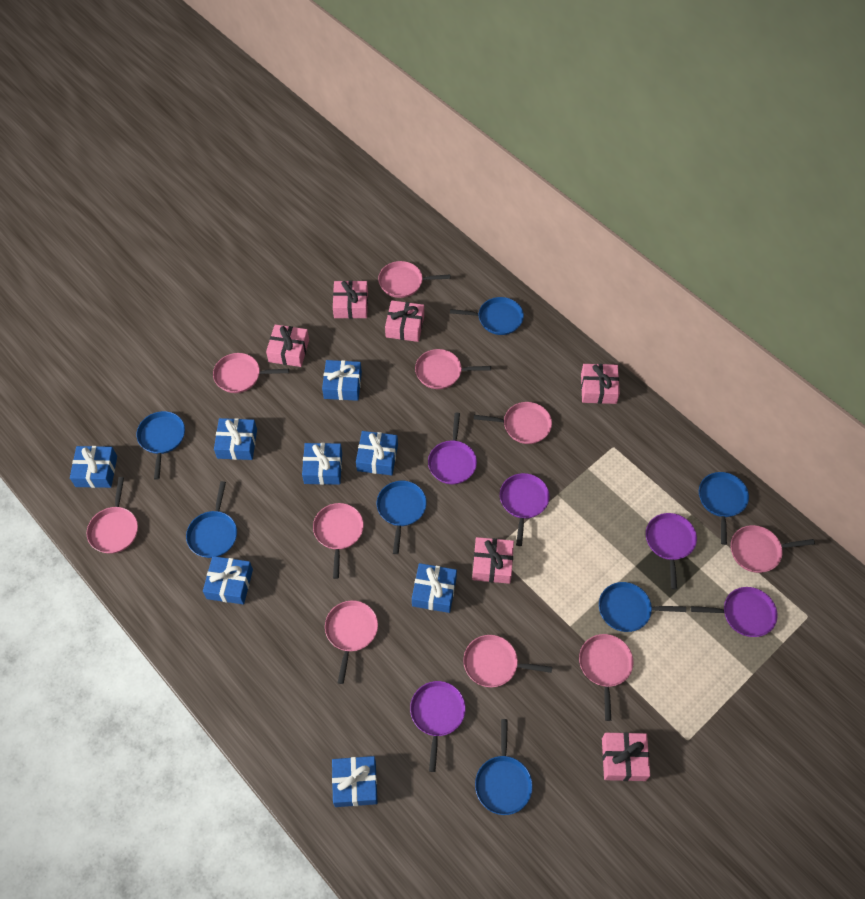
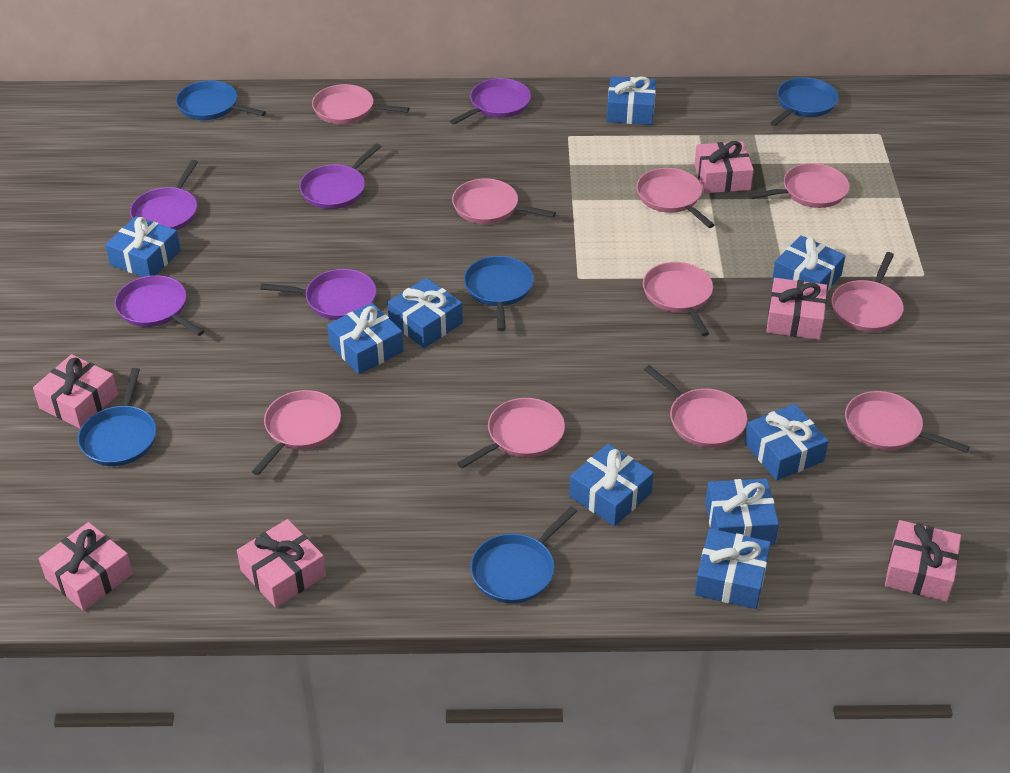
blue gift: 8 -> 9
blue pan: 7 -> 5

